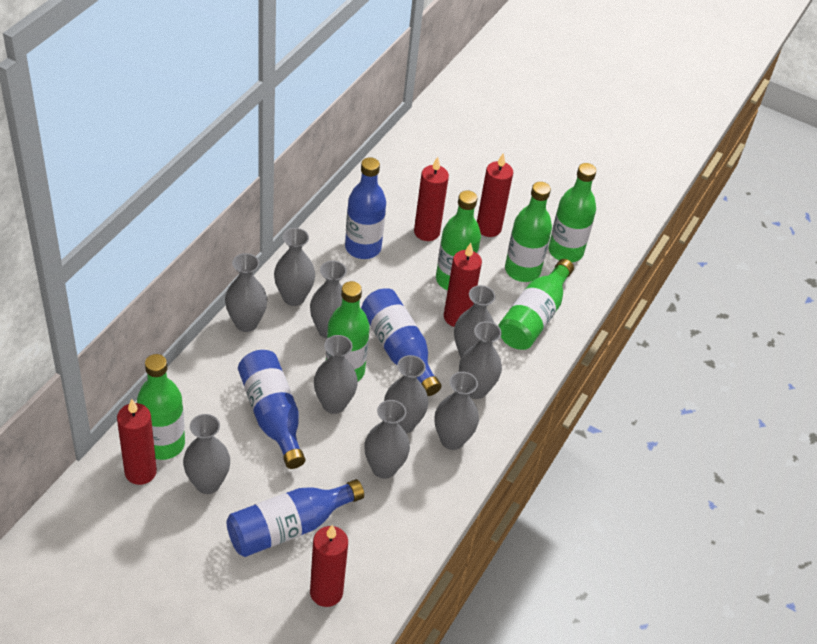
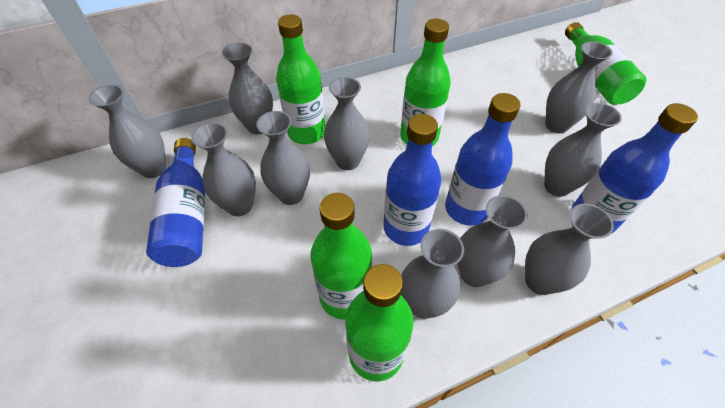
green bottle: 6 -> 5
red candle: 5 -> 0

